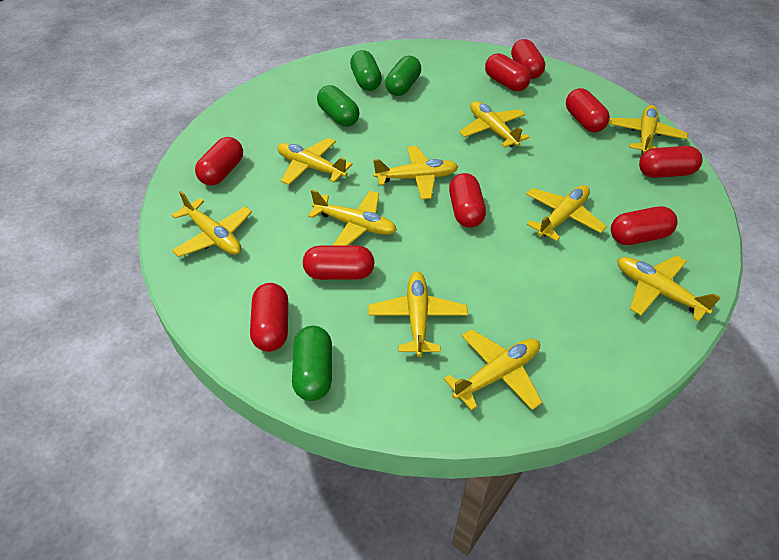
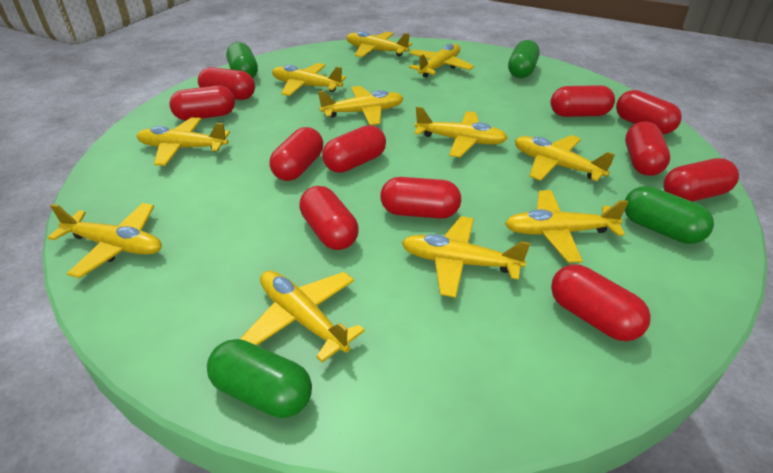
red capsule: 9 -> 11
yellow plane: 10 -> 11

